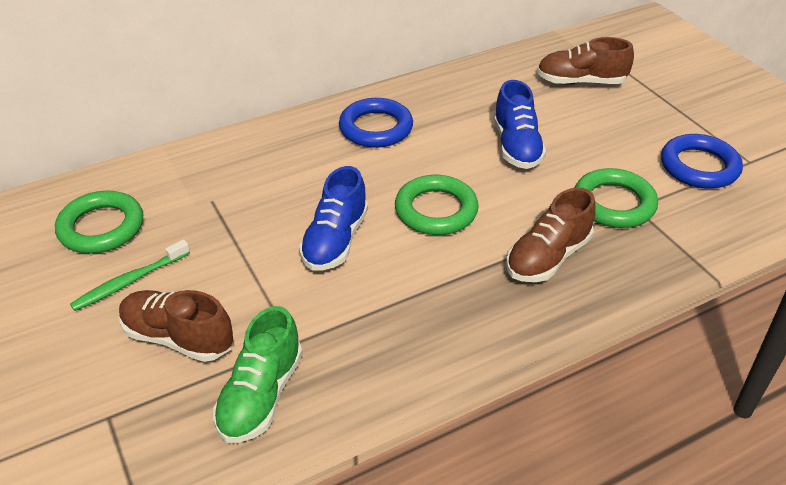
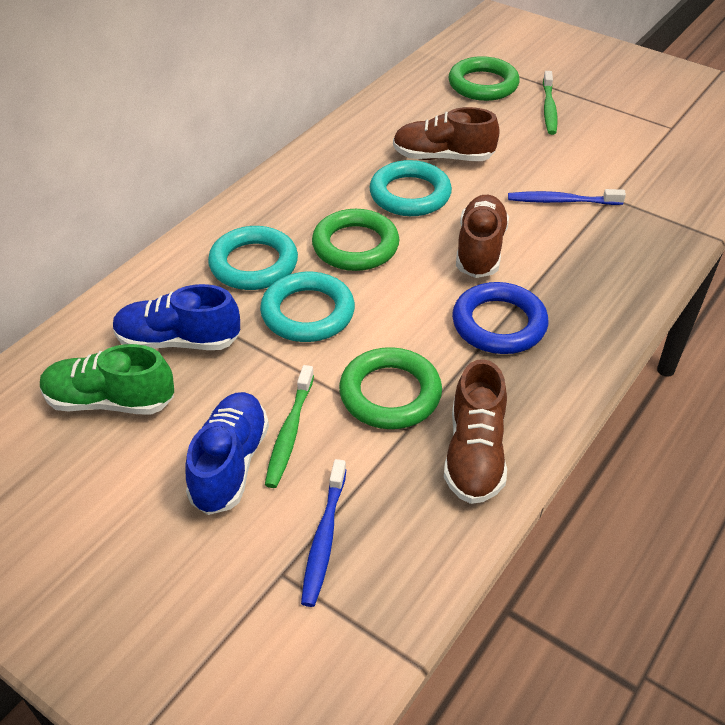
blue ring: 2 -> 1
blue toothbrush: 0 -> 2
green toothbrush: 1 -> 2
turquoise ring: 0 -> 3

